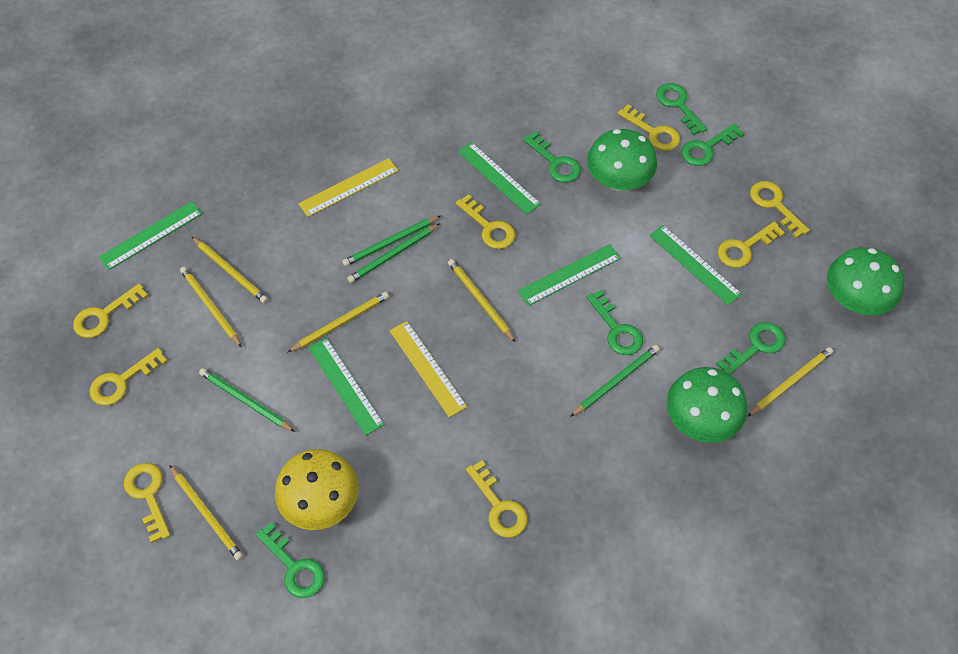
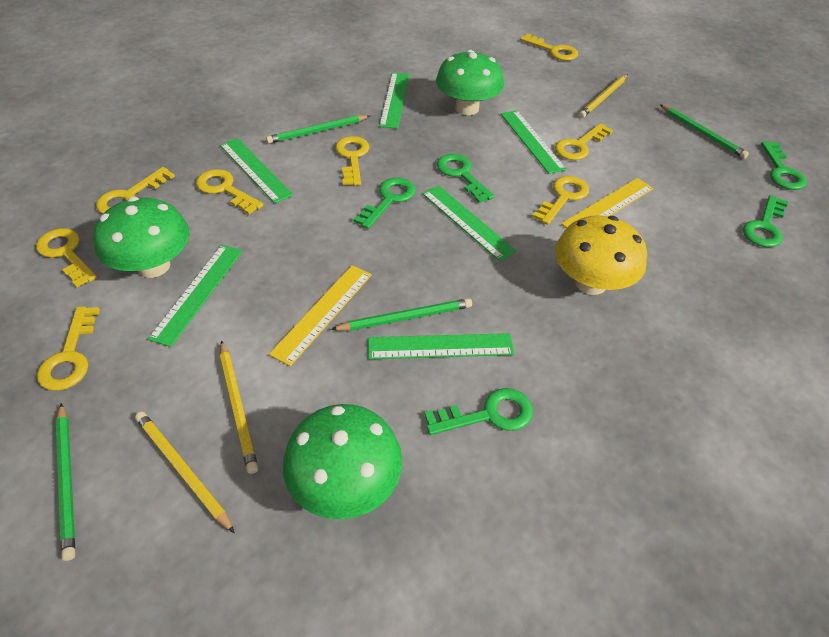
green key: 6 -> 5
green ruler: 5 -> 6
yellow pencil: 6 -> 3

